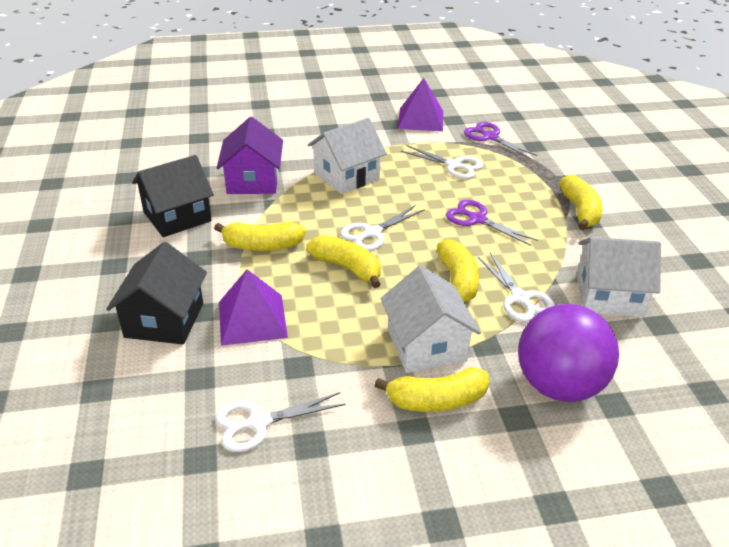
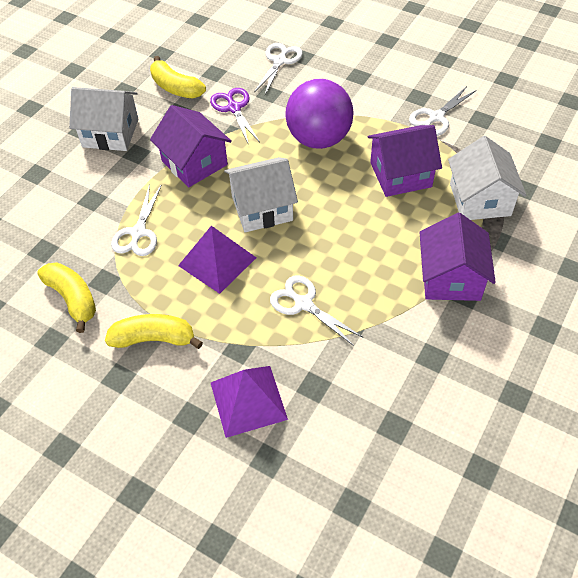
black house: 2 -> 0
purple house: 1 -> 3
purple scissors: 2 -> 1
yellow banana: 5 -> 3

